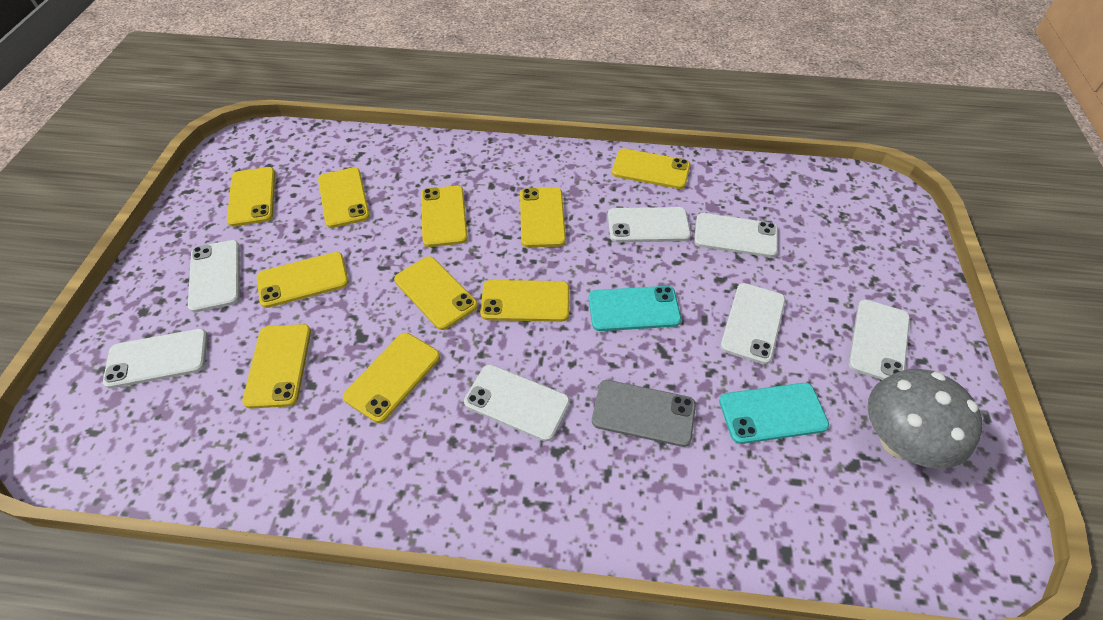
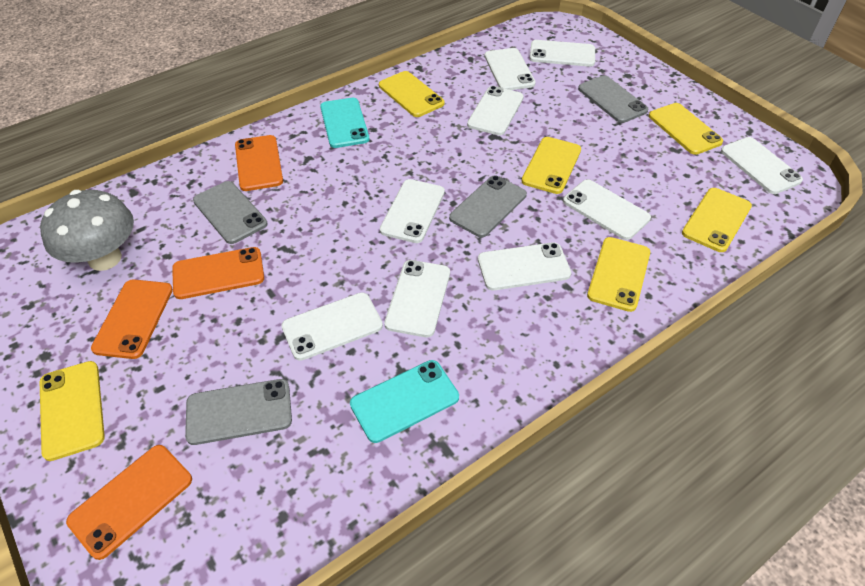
grey phone: 1 -> 4
orange phone: 0 -> 4
white phone: 7 -> 9
yellow phone: 10 -> 6

